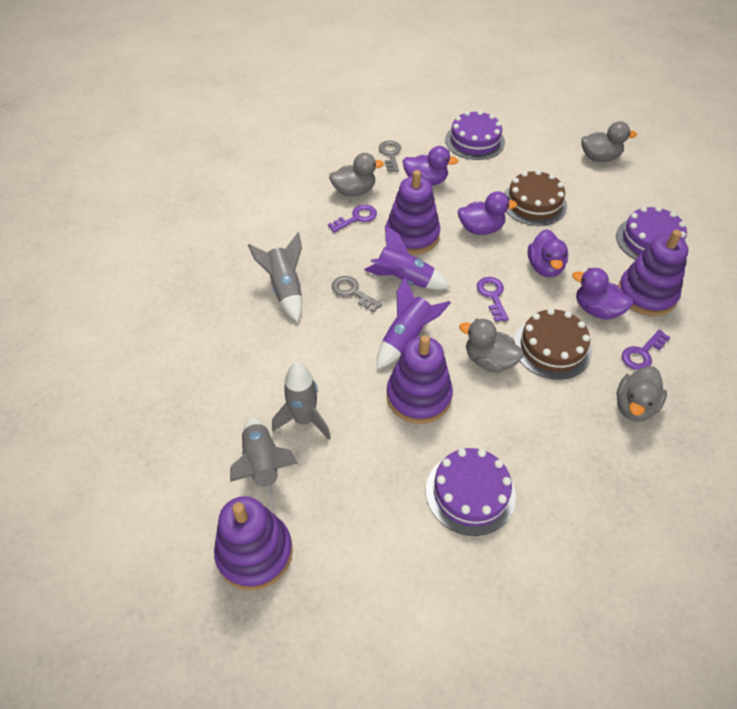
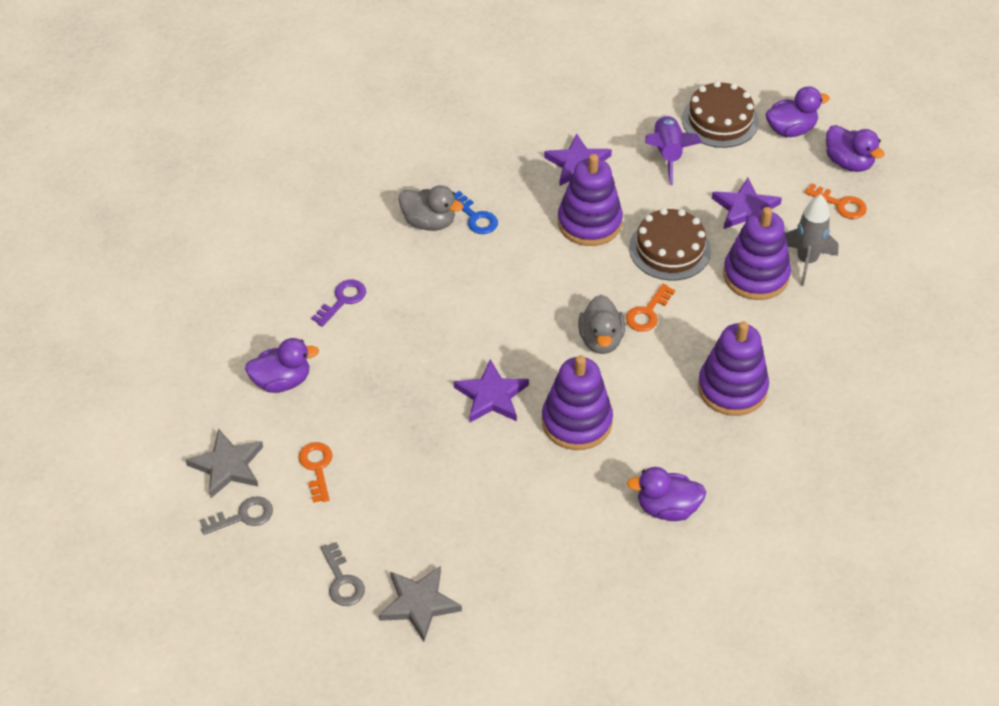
blue key: 0 -> 1
grey duck: 4 -> 2
grey rocket: 3 -> 1
grey star: 0 -> 2
orange key: 0 -> 3
purple cake: 3 -> 0
purple key: 3 -> 1
purple rocket: 2 -> 1
purple star: 0 -> 3

